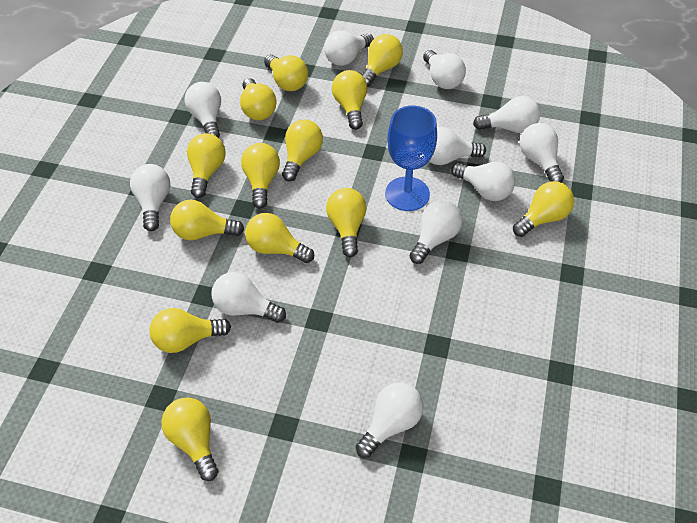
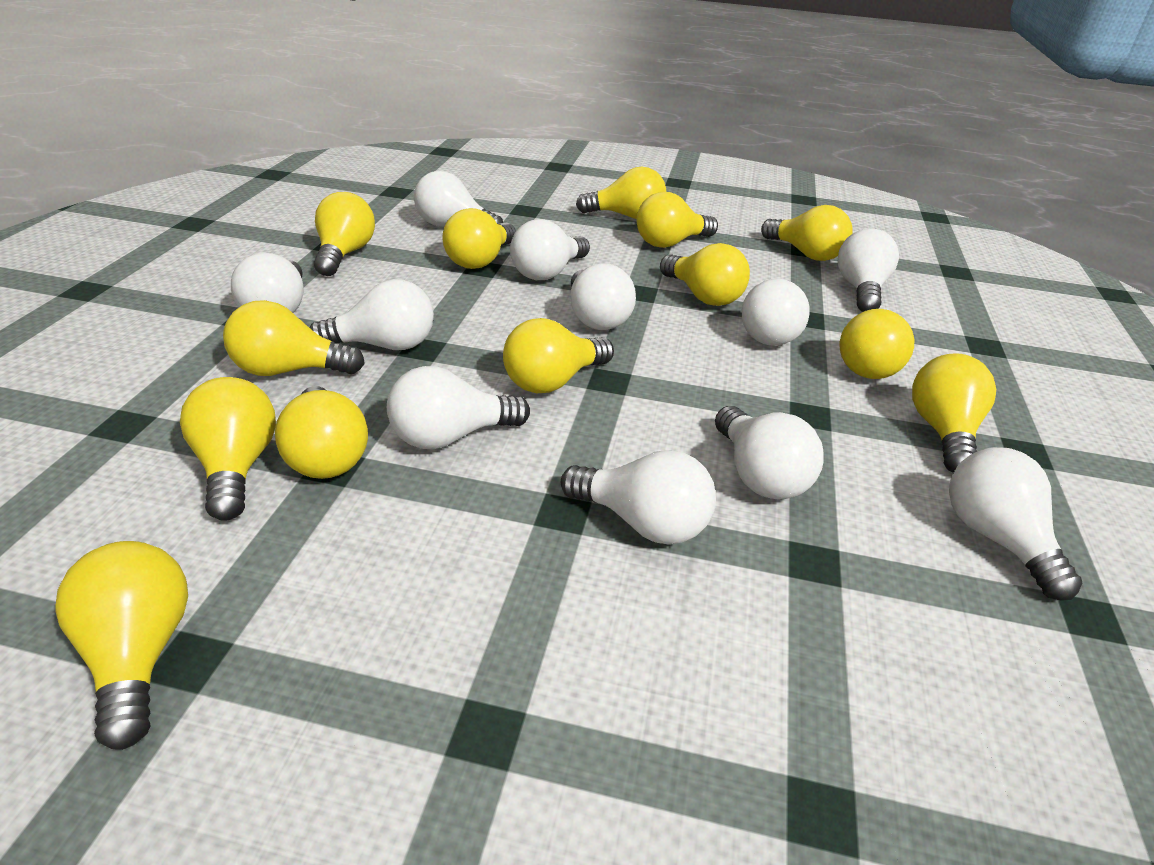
blue goblet: 1 -> 0

